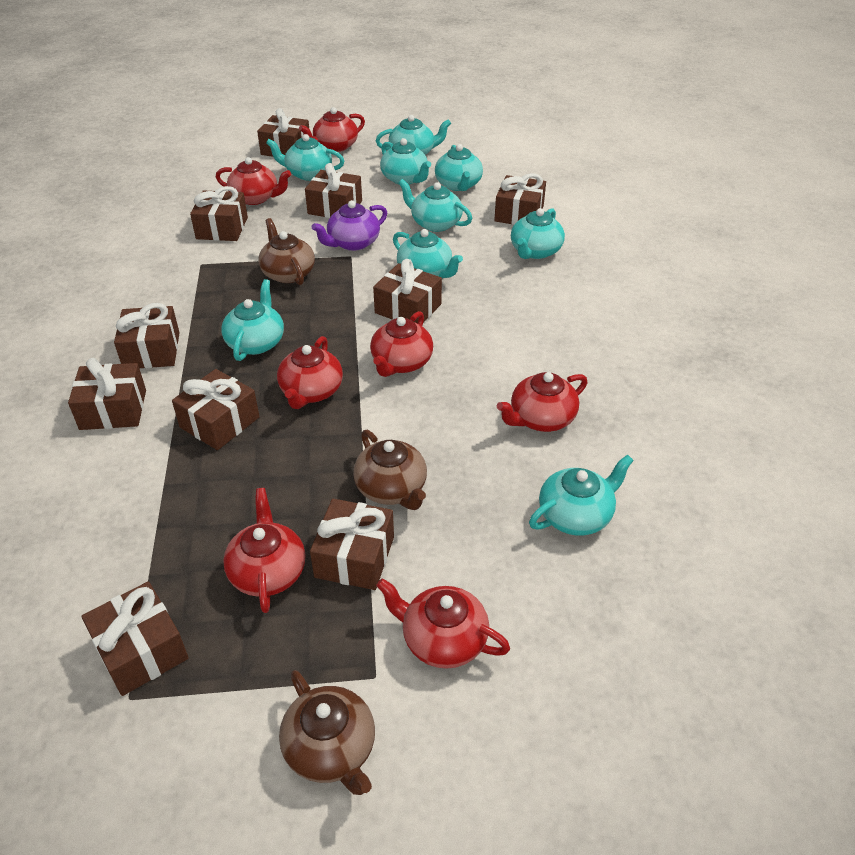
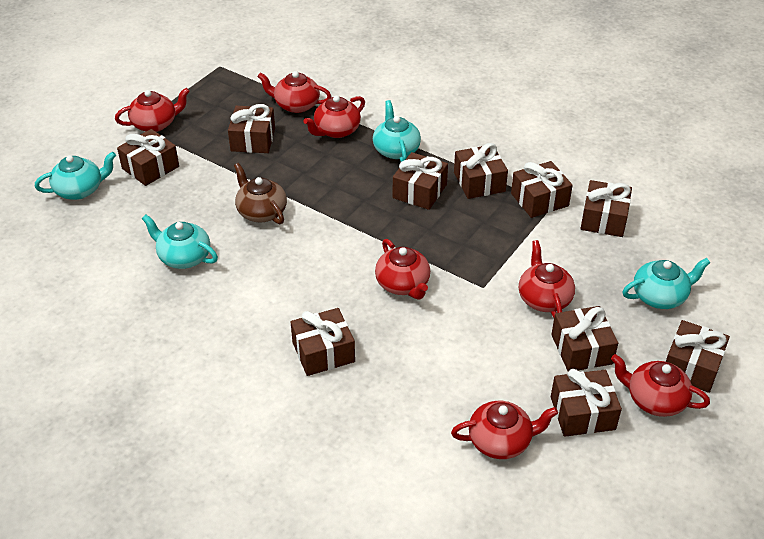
brown teapot: 3 -> 1
purple teapot: 1 -> 0
turquoise teapot: 9 -> 4

